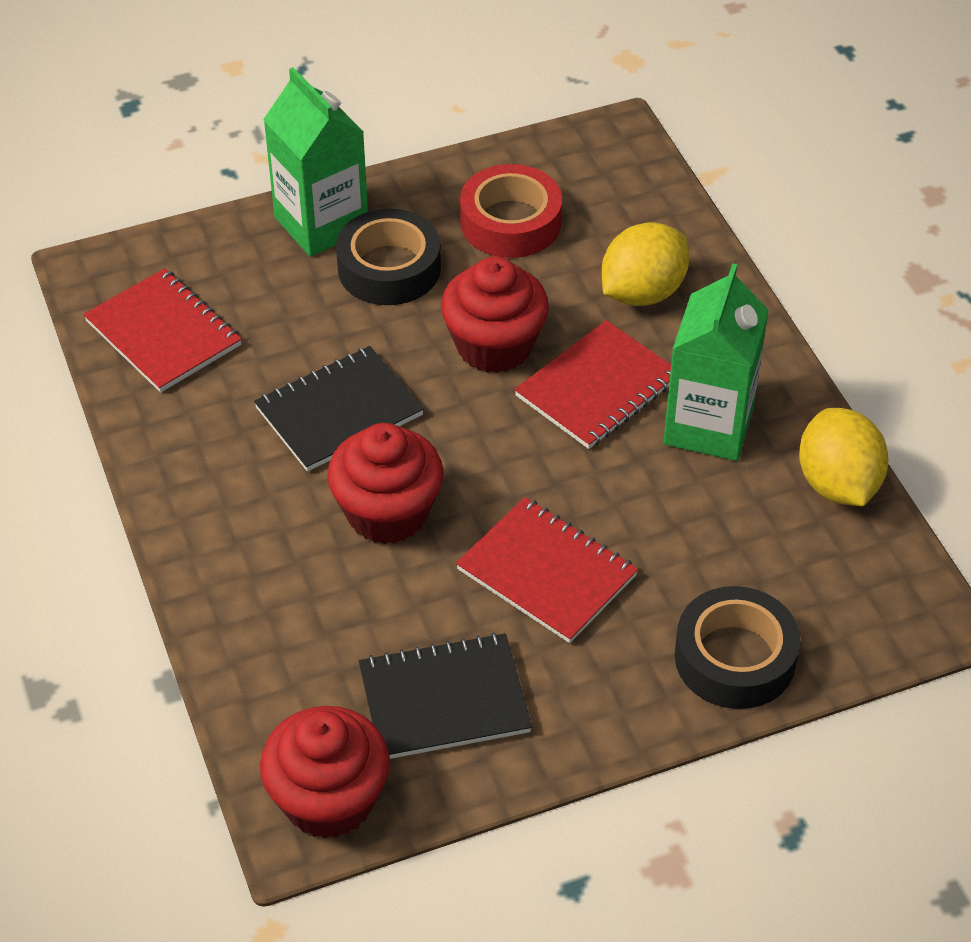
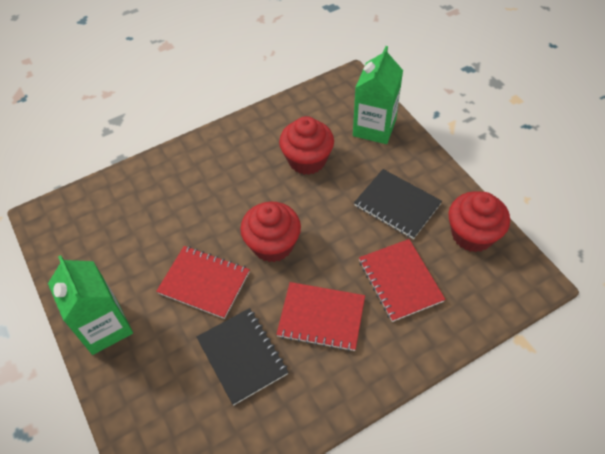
black tape: 2 -> 0
red tape: 1 -> 0
yellow lemon: 2 -> 0

